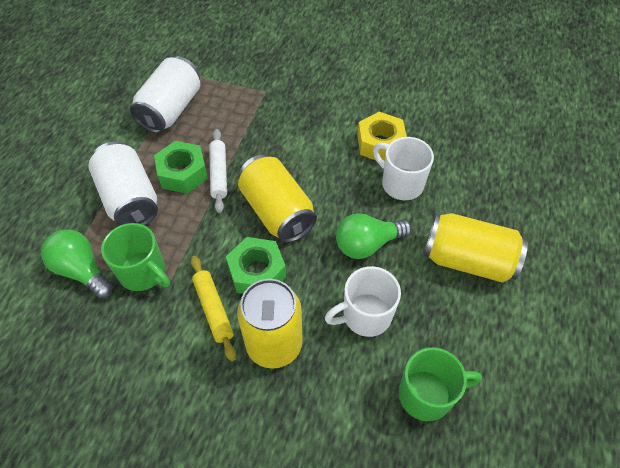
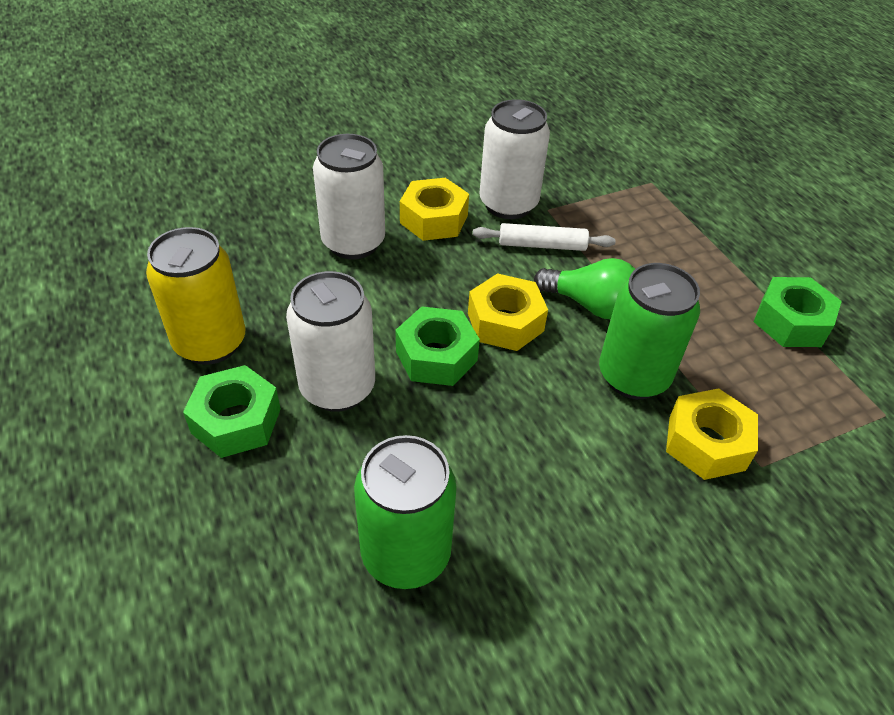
green can: 0 -> 2
green light bulb: 2 -> 1
green mug: 2 -> 0
green nut: 2 -> 3
white can: 2 -> 3
white mug: 2 -> 0
yellow can: 3 -> 1
yellow nut: 1 -> 3
yellow rolling pin: 1 -> 0

